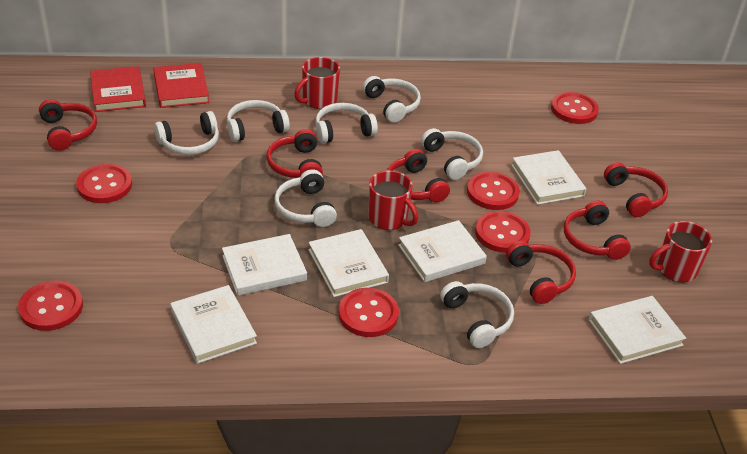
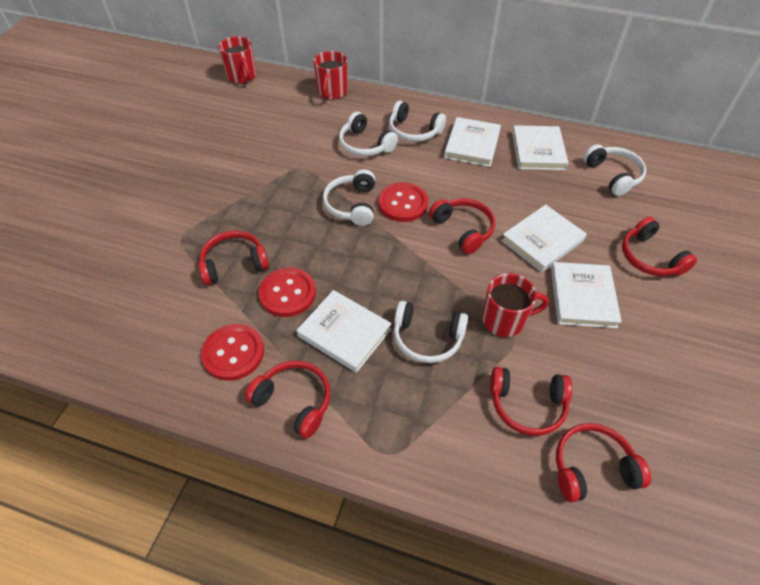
red book: 2 -> 0
red button: 6 -> 3
white book: 6 -> 5
white headphones: 7 -> 5

